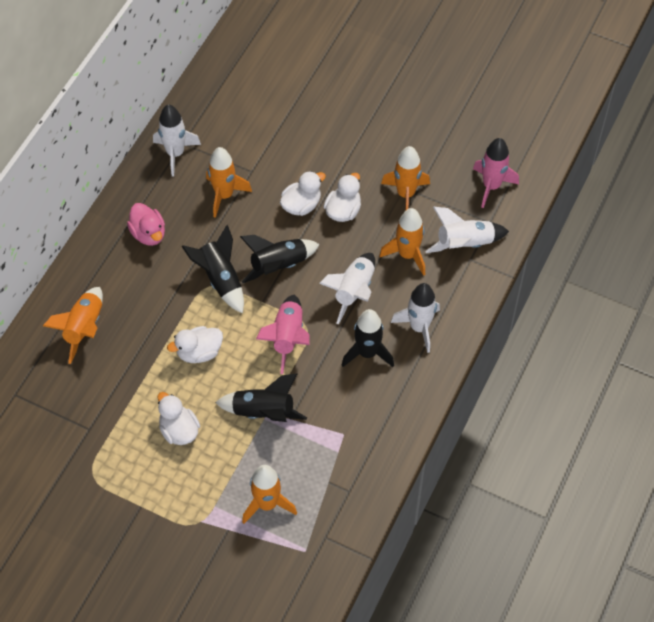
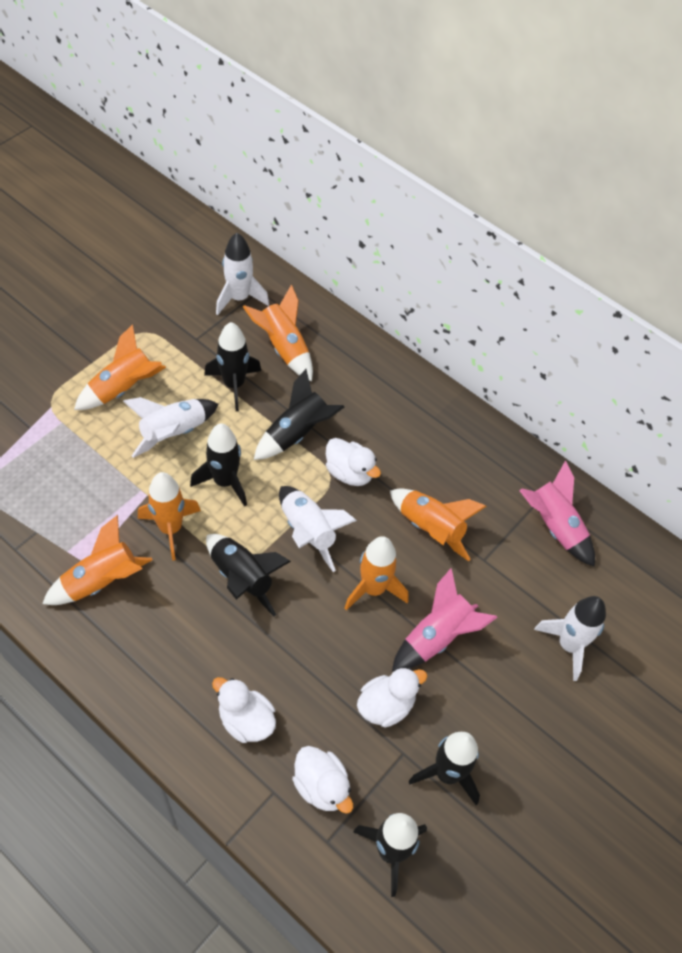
black rocket: 4 -> 6
orange rocket: 5 -> 6
pink duck: 1 -> 0

